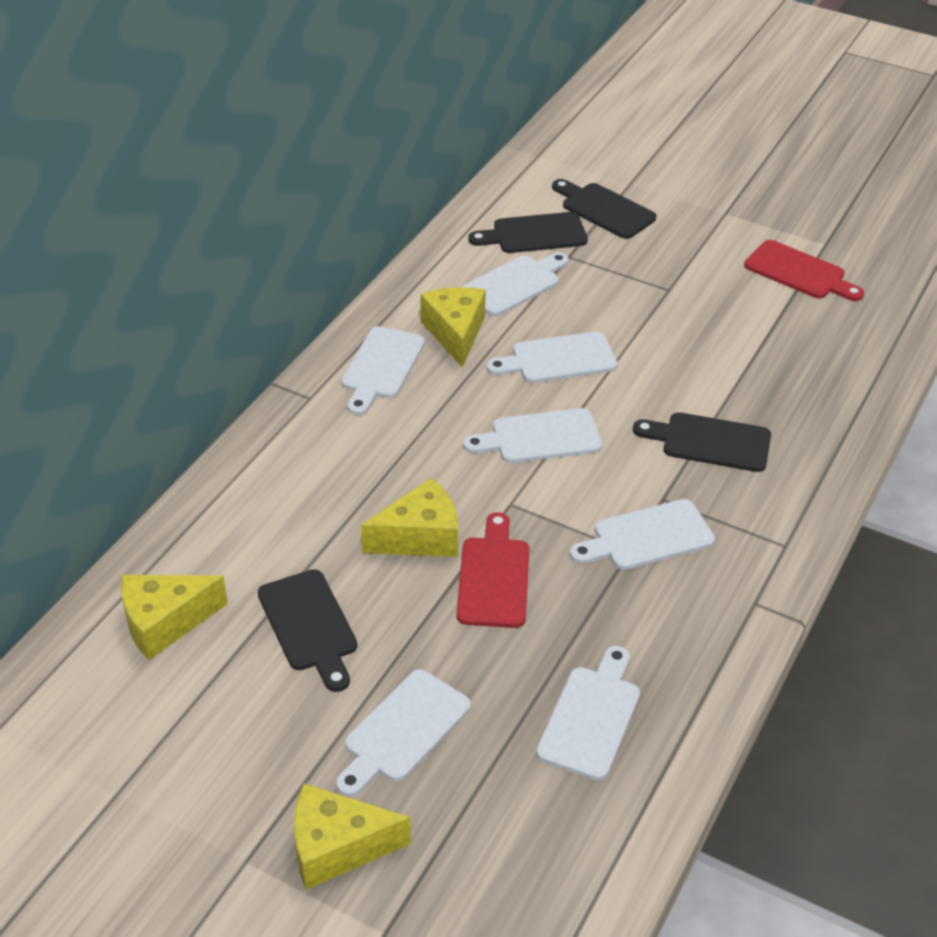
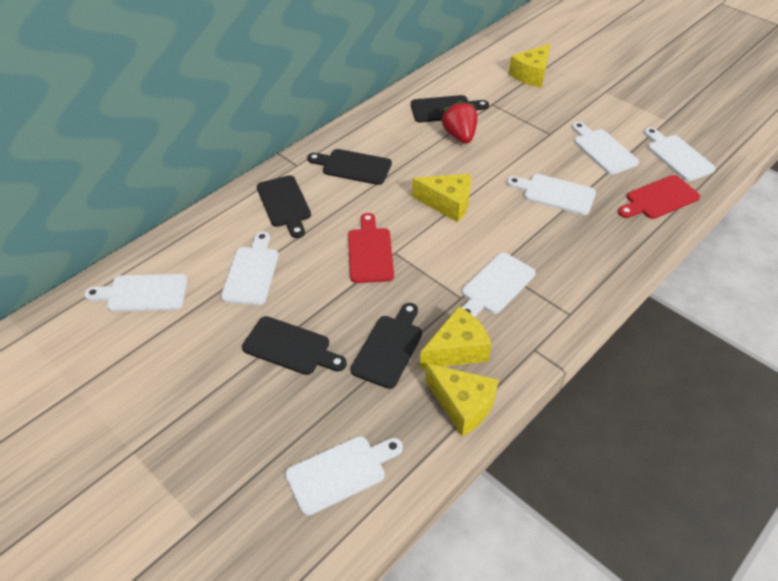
black cutting board: 4 -> 5
red strawberry: 0 -> 1

